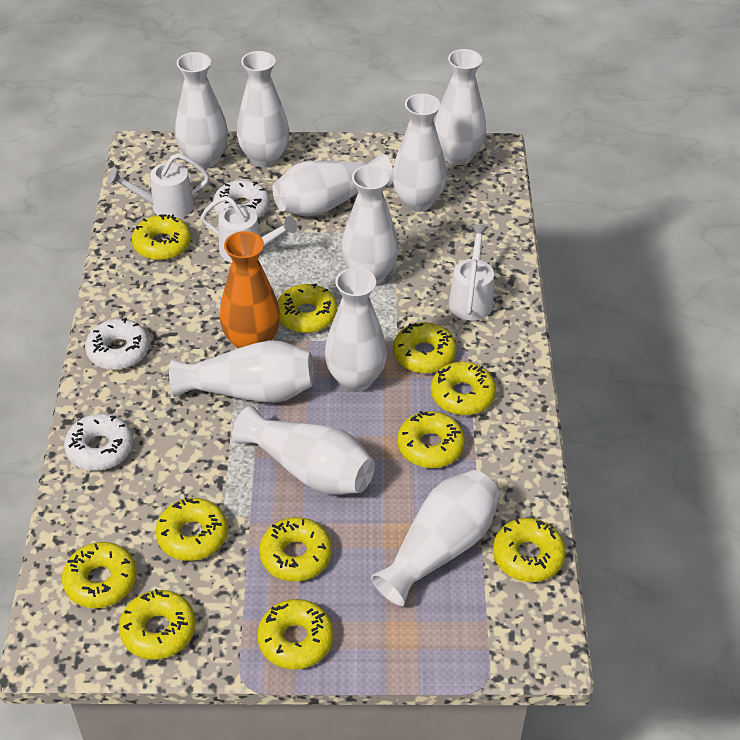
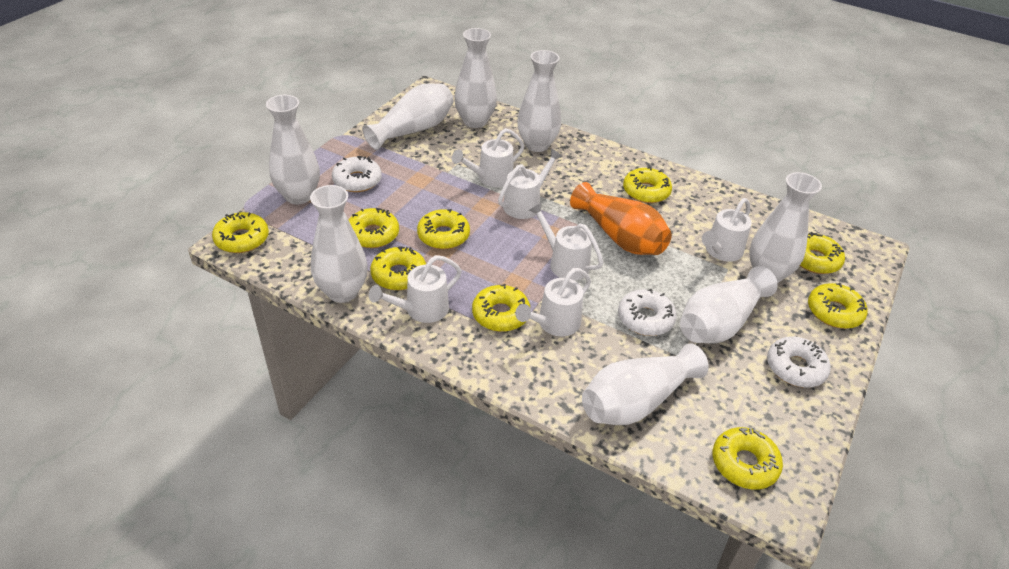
white vase: 10 -> 8
white watering can: 3 -> 6
yellow donut: 11 -> 9

